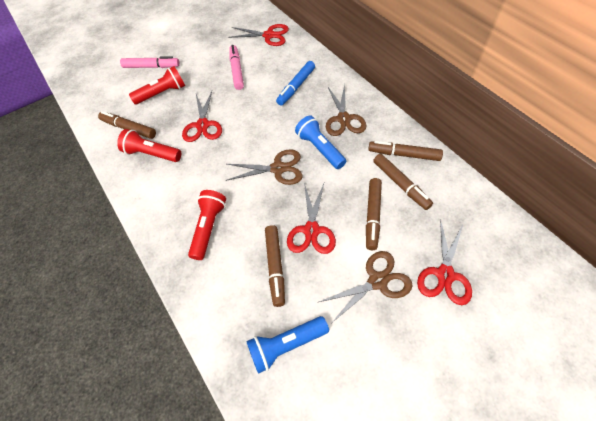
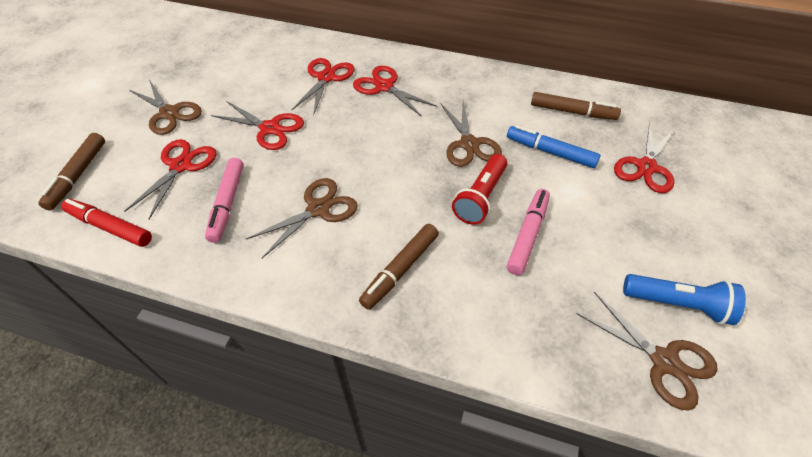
blue flashlight: 2 -> 1
brown marker: 5 -> 3
brown scissors: 3 -> 4
red flashlight: 3 -> 1
red marker: 0 -> 1
red scissors: 4 -> 5

